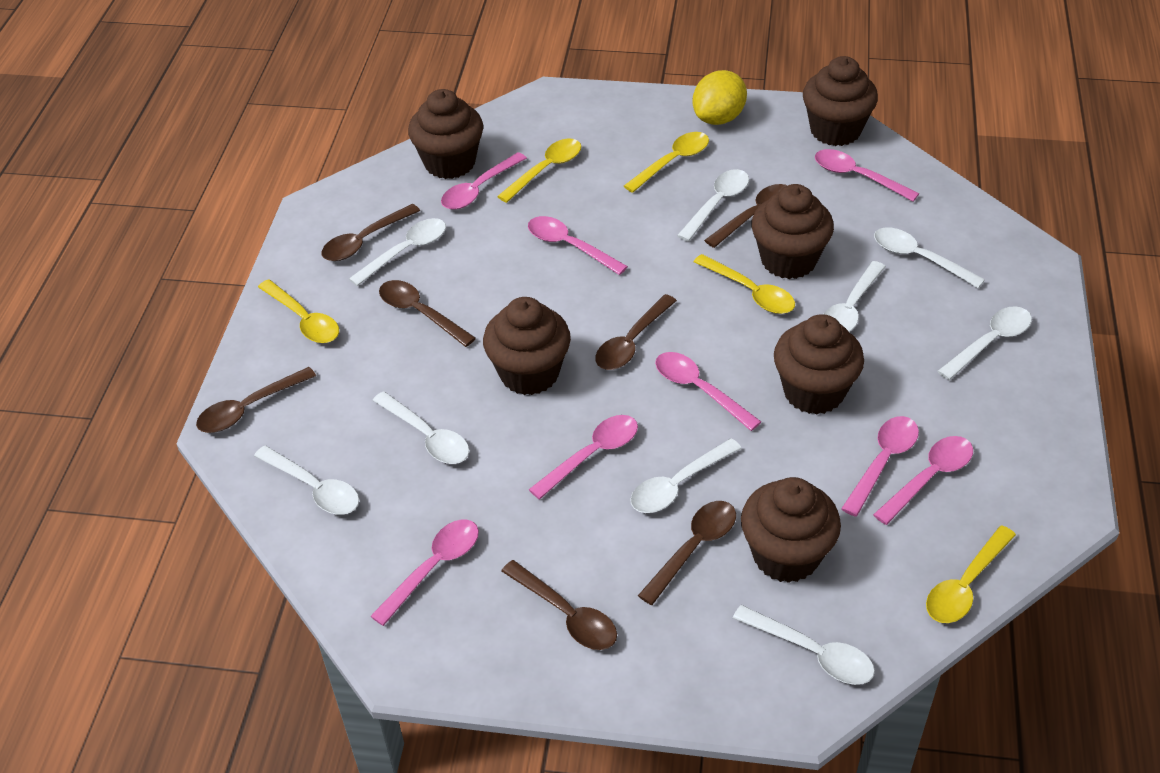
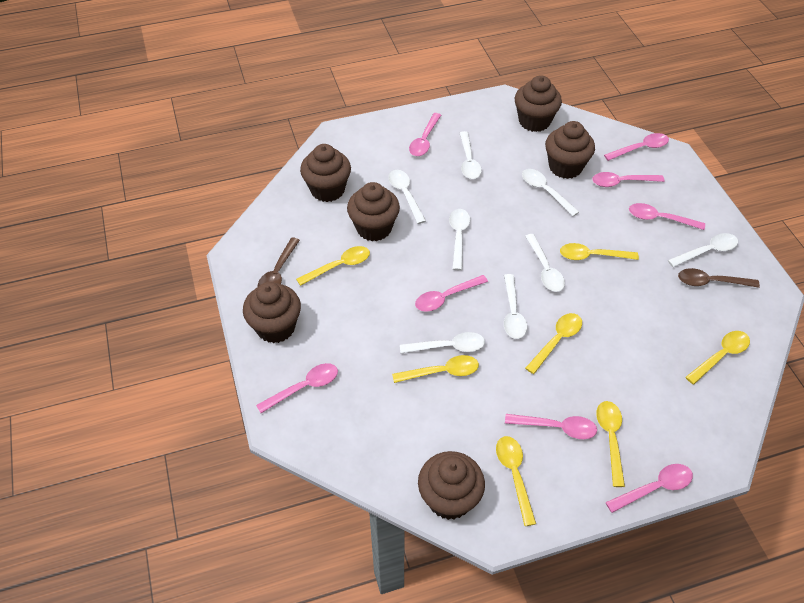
brown spoon: 7 -> 2
white spoon: 9 -> 8
yellow lemon: 1 -> 0
yellow spoon: 5 -> 7

